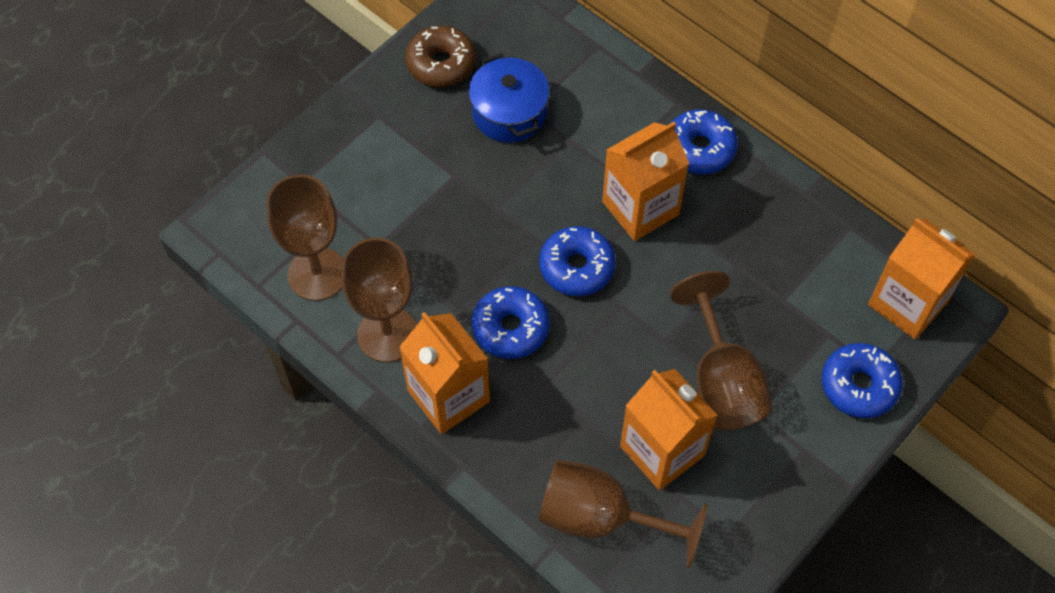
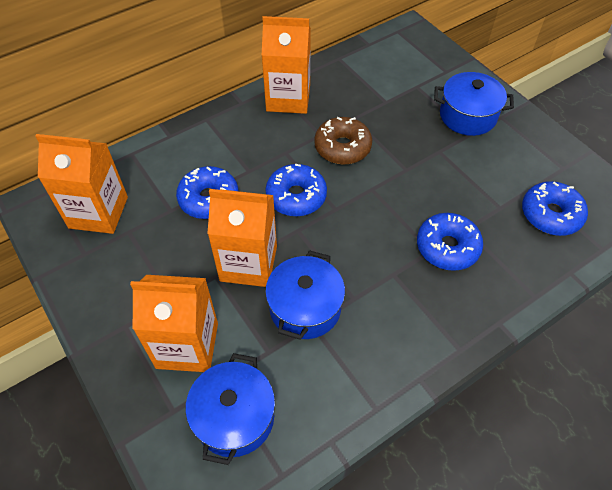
blue pot: 1 -> 3
brown goblet: 4 -> 0

